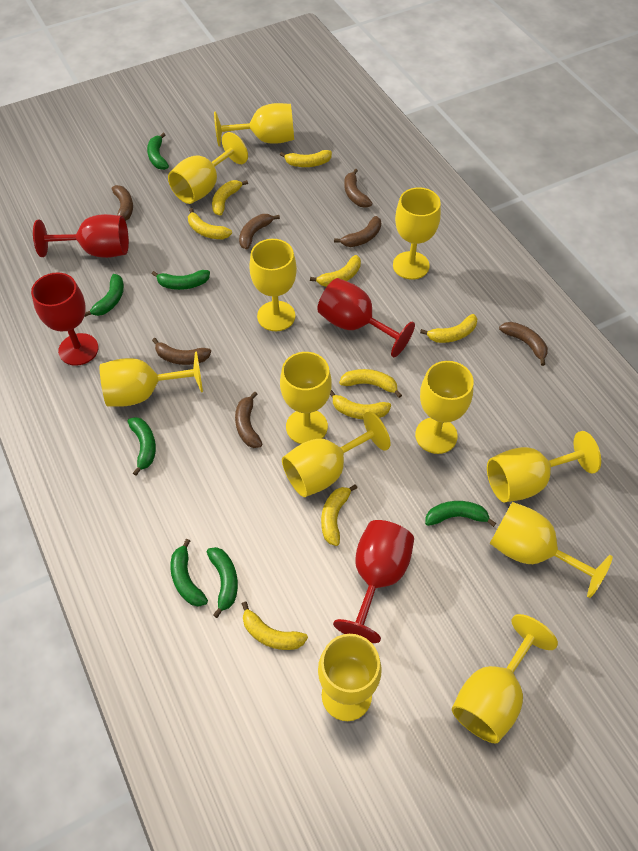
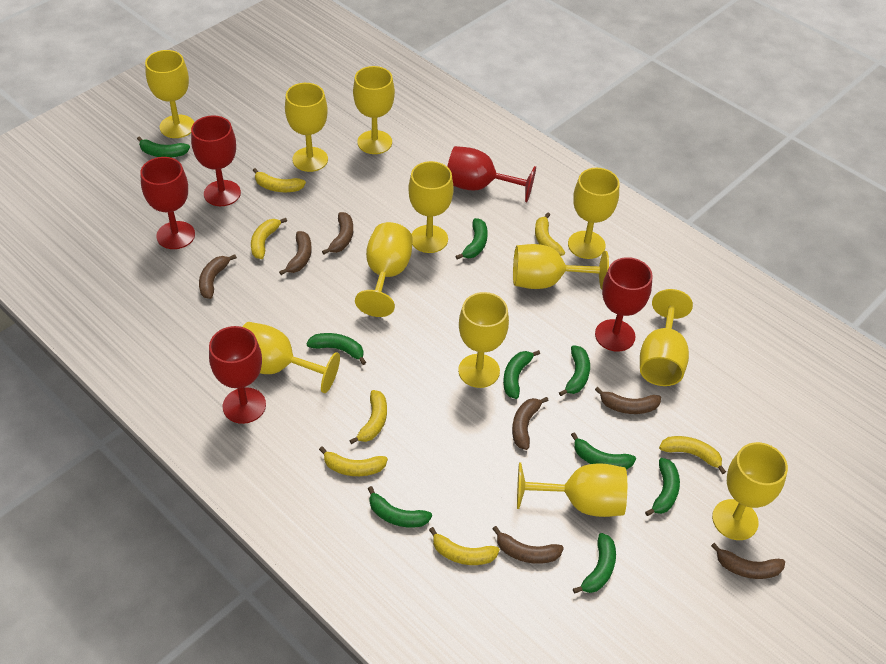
green banana: 7 -> 9
red goblet: 4 -> 5
yellow banana: 9 -> 7

